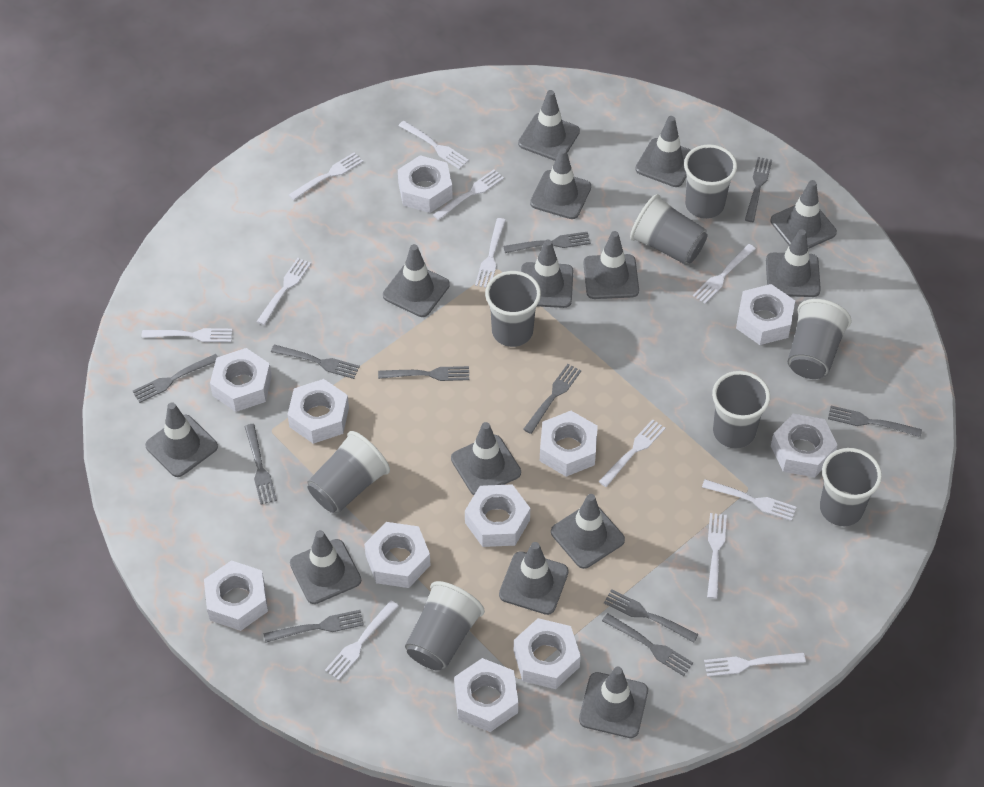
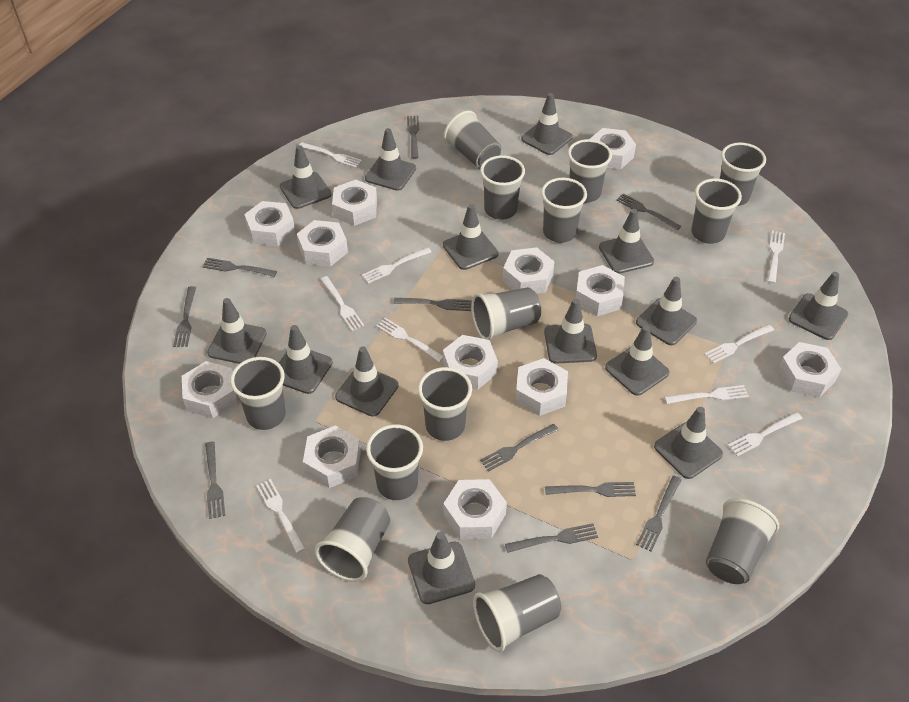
grey cup: 8 -> 13
grey fork: 11 -> 10
white fork: 12 -> 9
white nut: 11 -> 12

